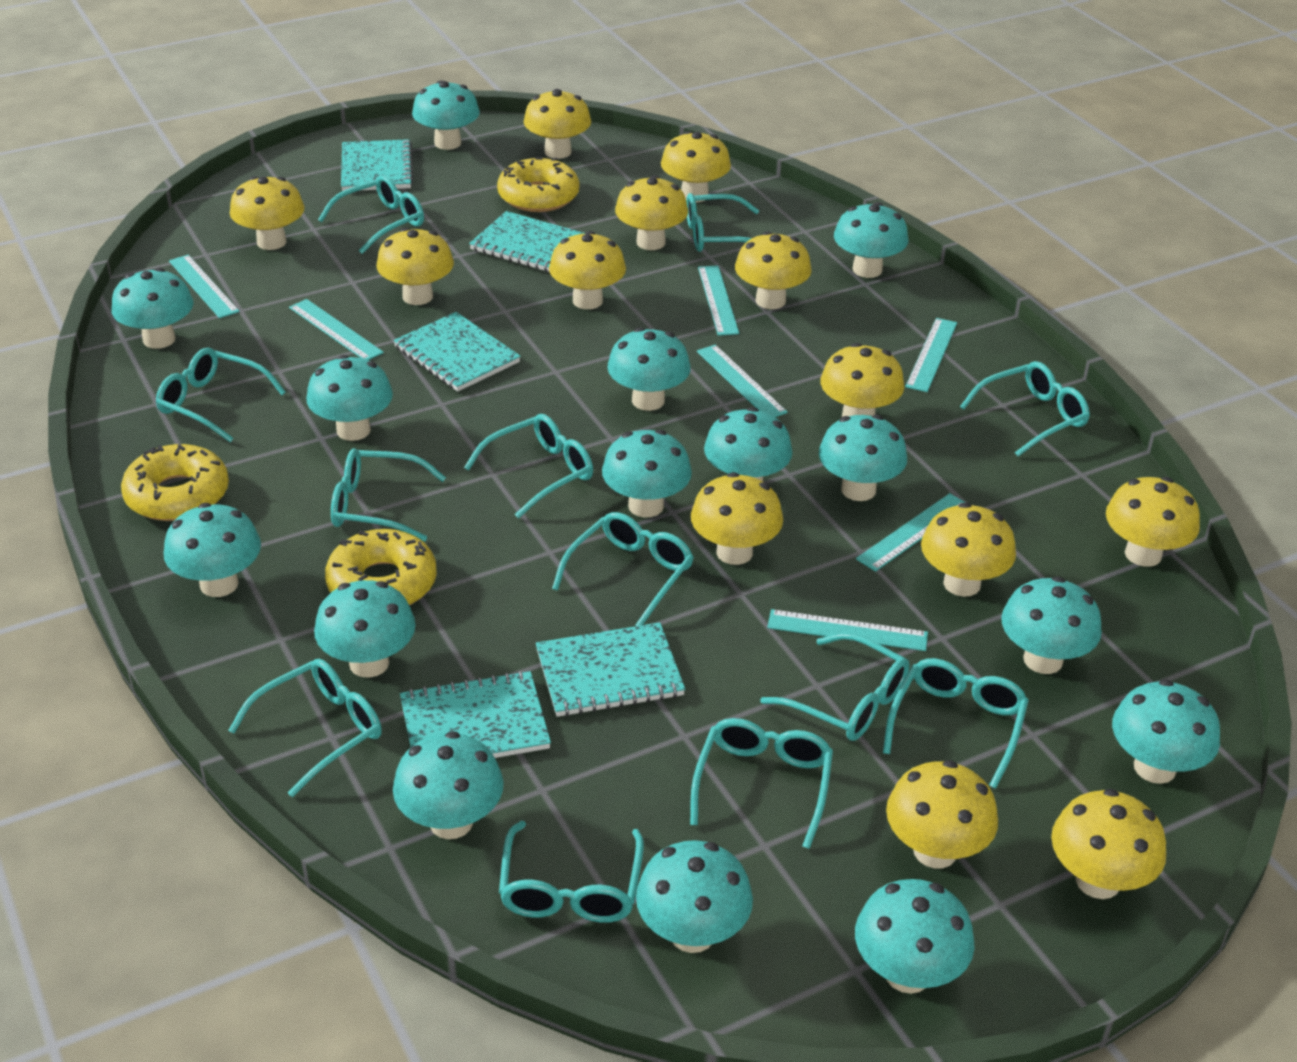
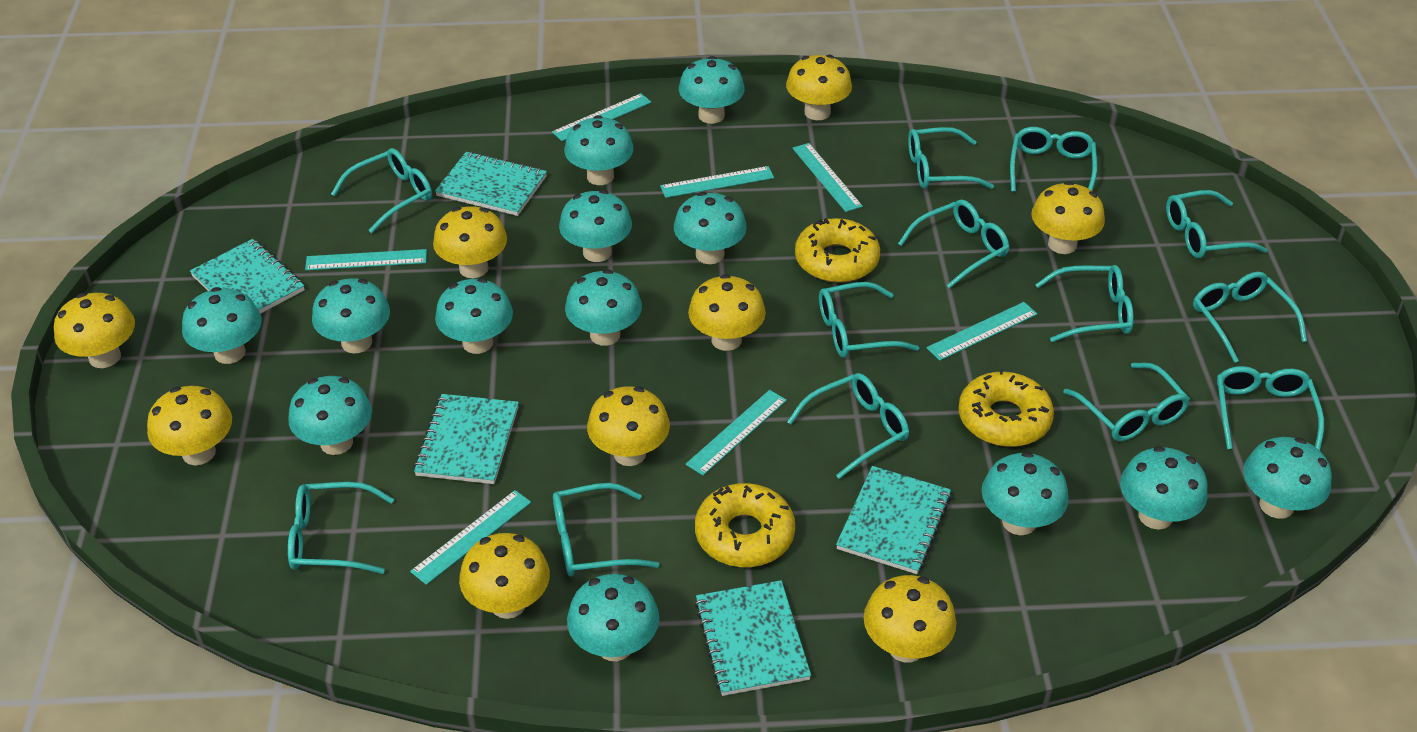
turquoise glasses: 12 -> 13
turquoise mushroom: 15 -> 13
yellow mushroom: 13 -> 9

